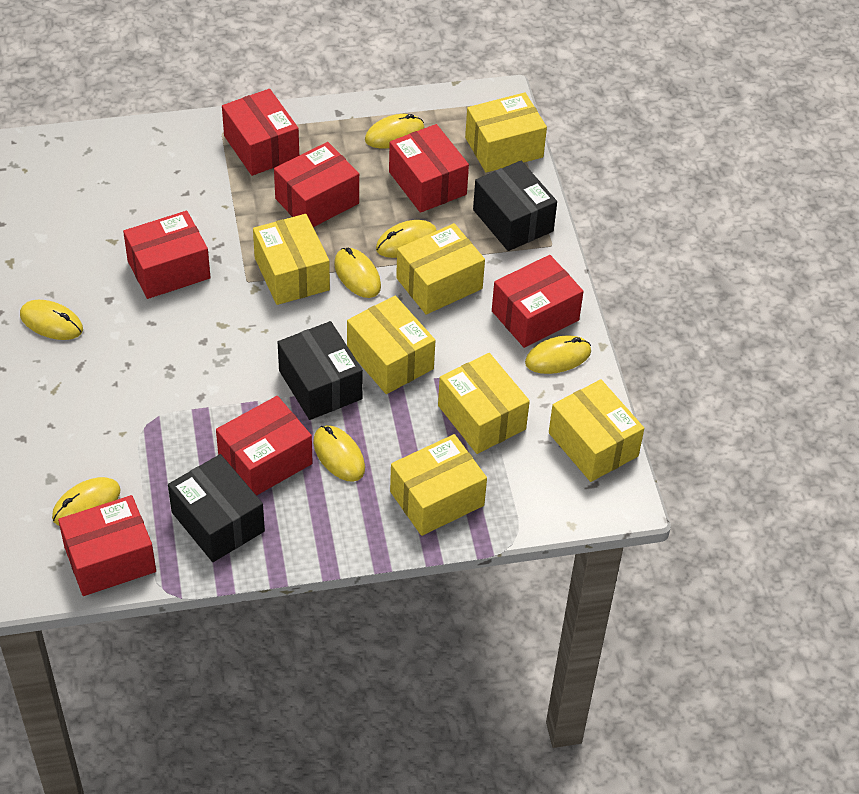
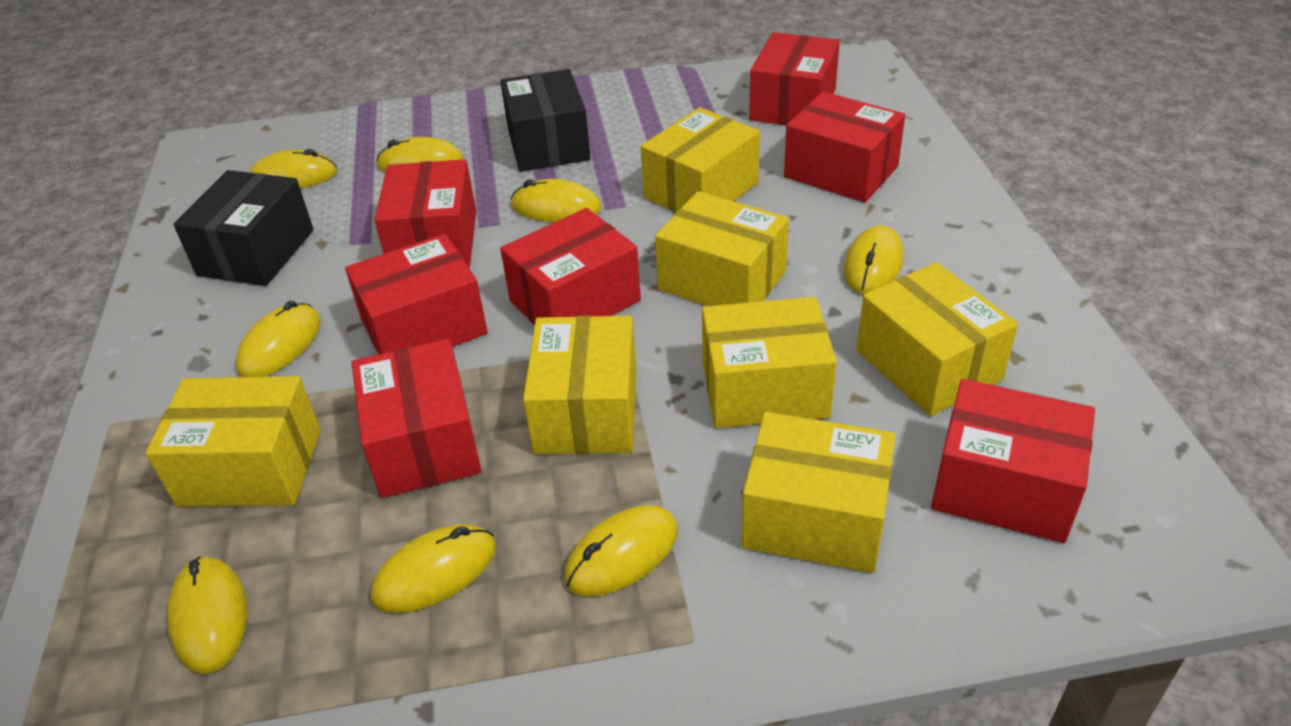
black box: 3 -> 2
yellow mouse: 7 -> 8

